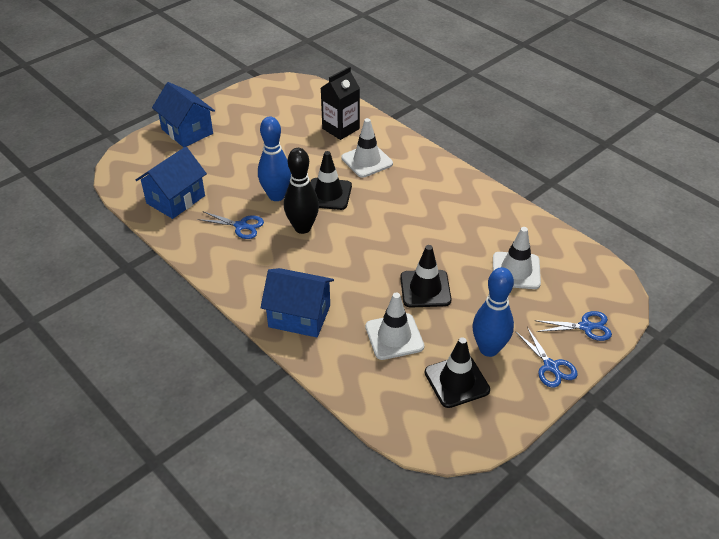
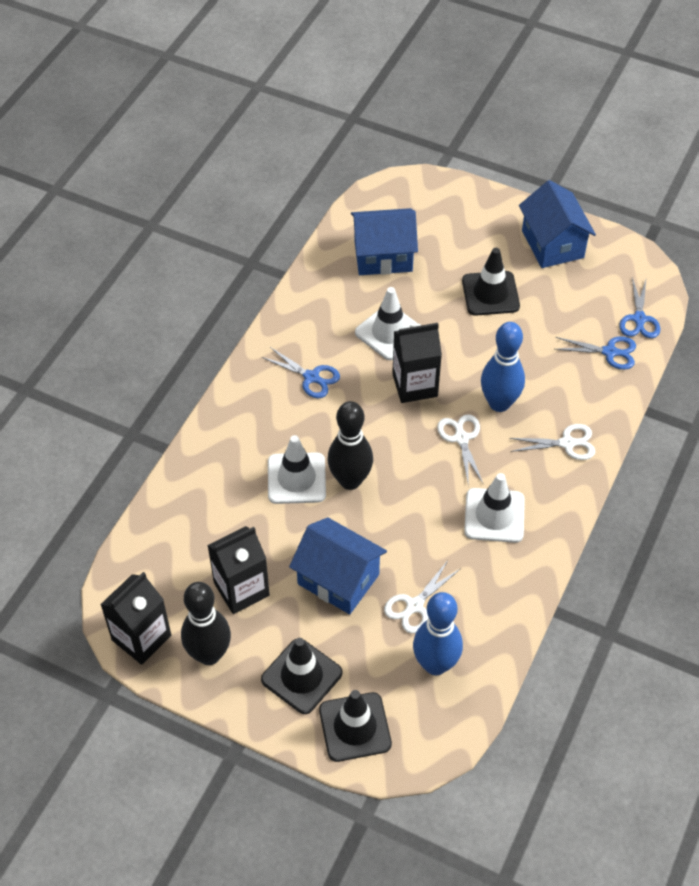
black bowling pin: 1 -> 2
black carton: 1 -> 3
white scissors: 0 -> 3

